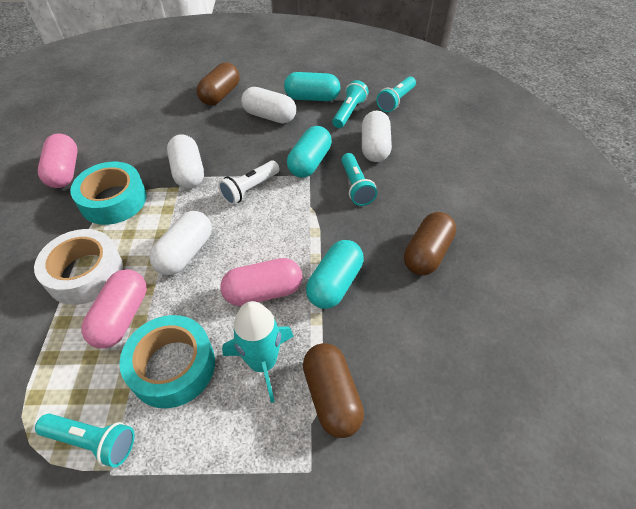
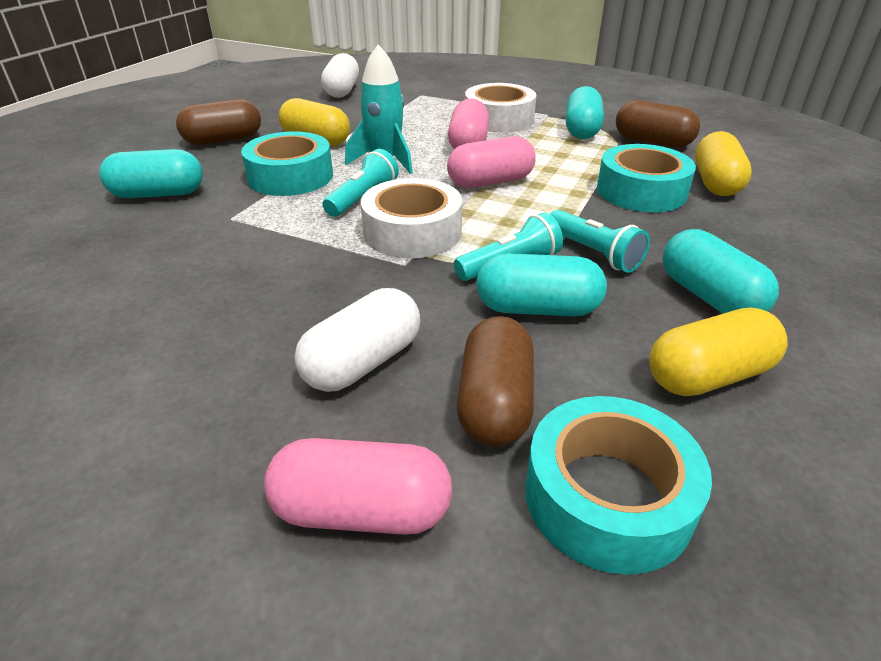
turquoise capsule: 3 -> 4
turquoise flashlight: 4 -> 3
turquoise tape: 2 -> 3
white capsule: 4 -> 2
white flashlight: 1 -> 0
white tape: 1 -> 2
yellow capsule: 0 -> 3

